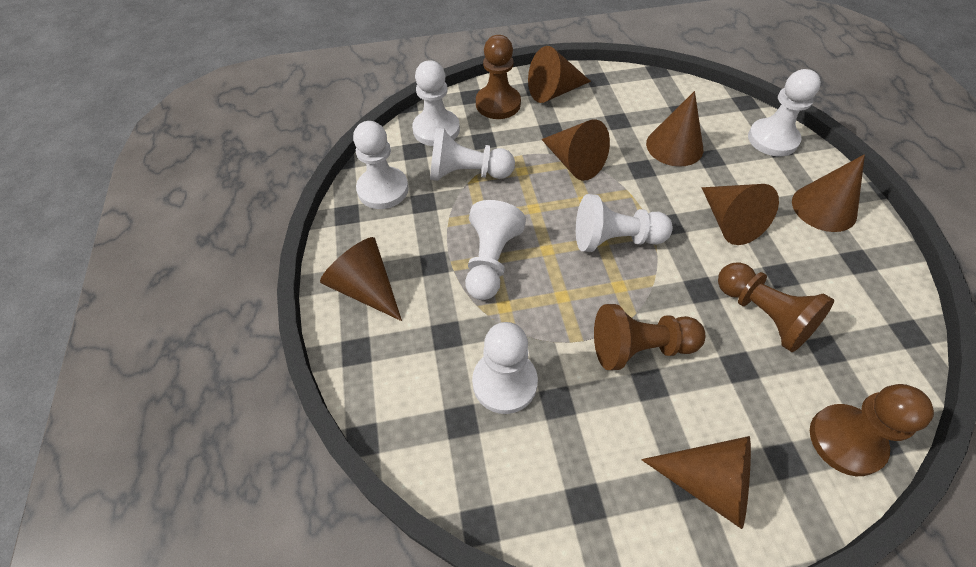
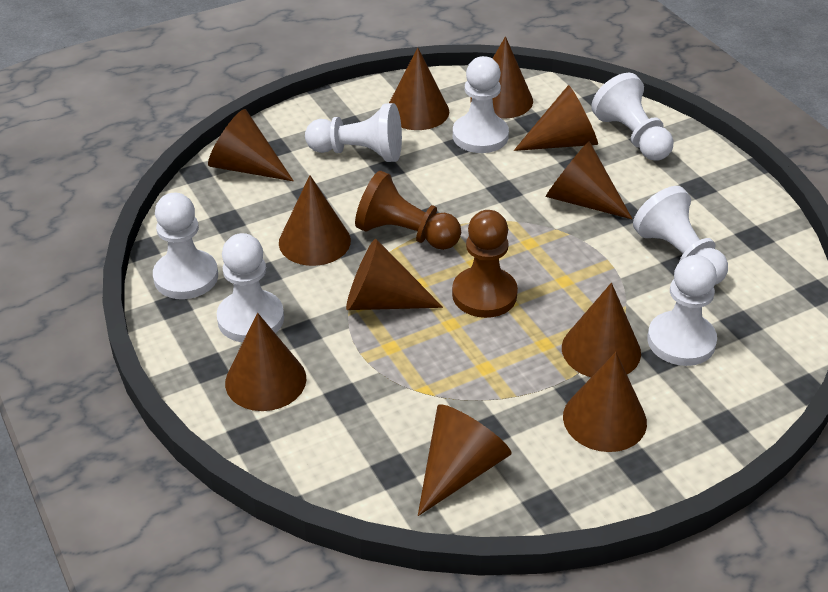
brown cone: 7 -> 11
brown pawn: 4 -> 2

